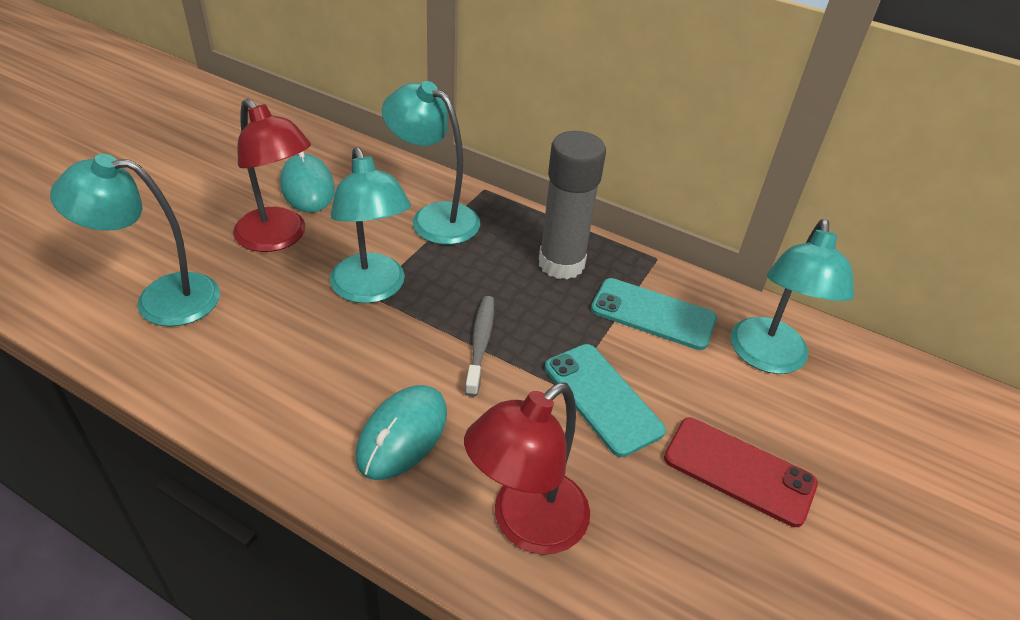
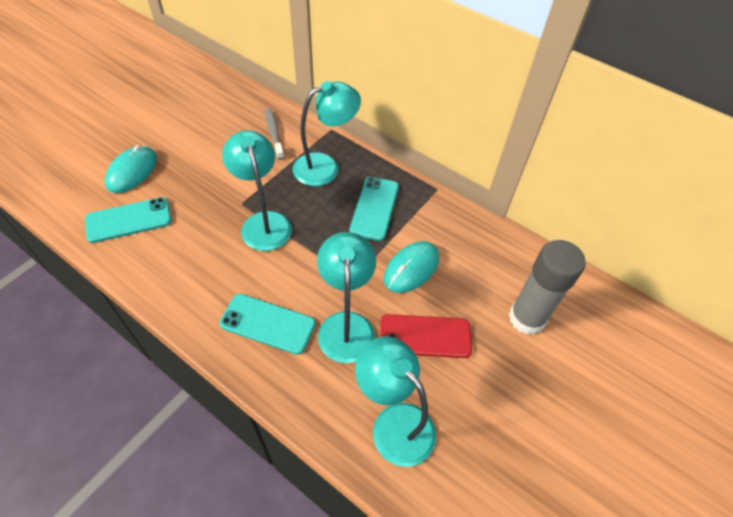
red lamp: 2 -> 0
turquoise phone: 2 -> 3

